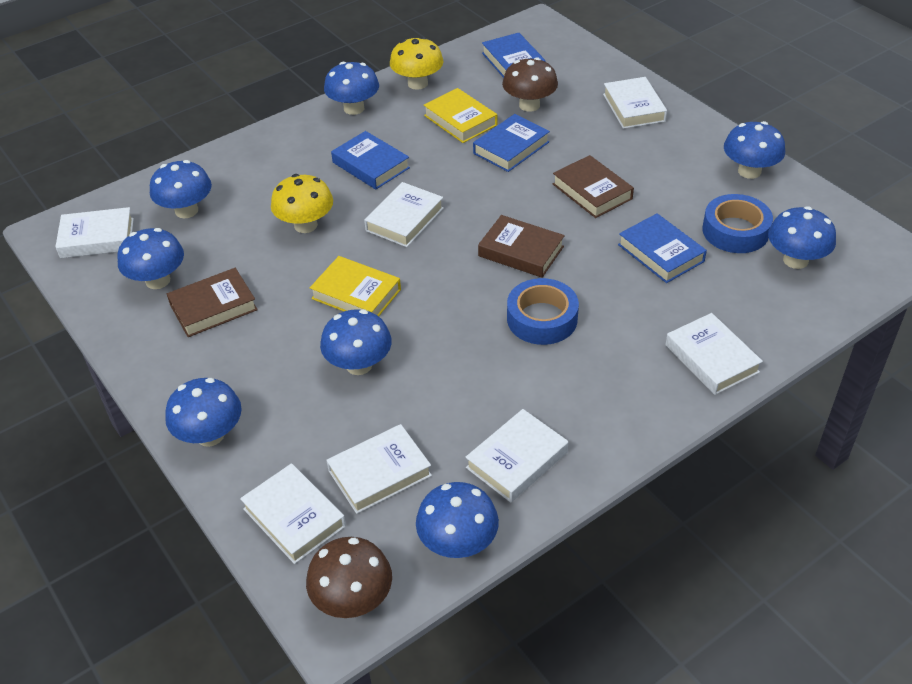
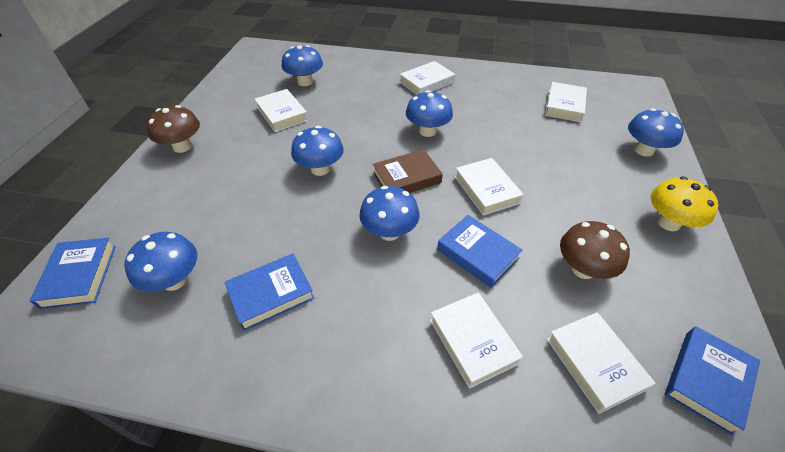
blue mushroom: 8 -> 6
blue tape: 2 -> 0
brown book: 3 -> 1
white book: 7 -> 6
yellow book: 2 -> 0
yellow mushroom: 2 -> 1

